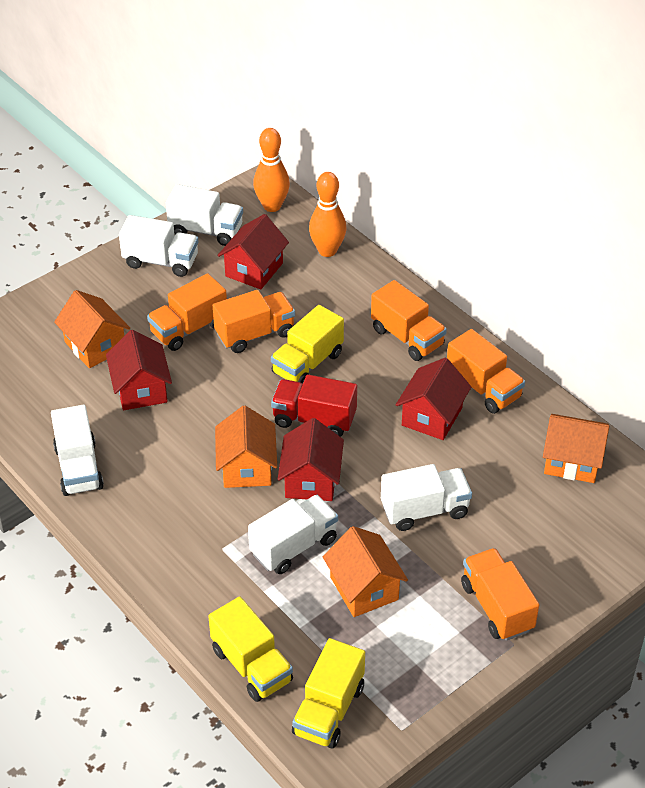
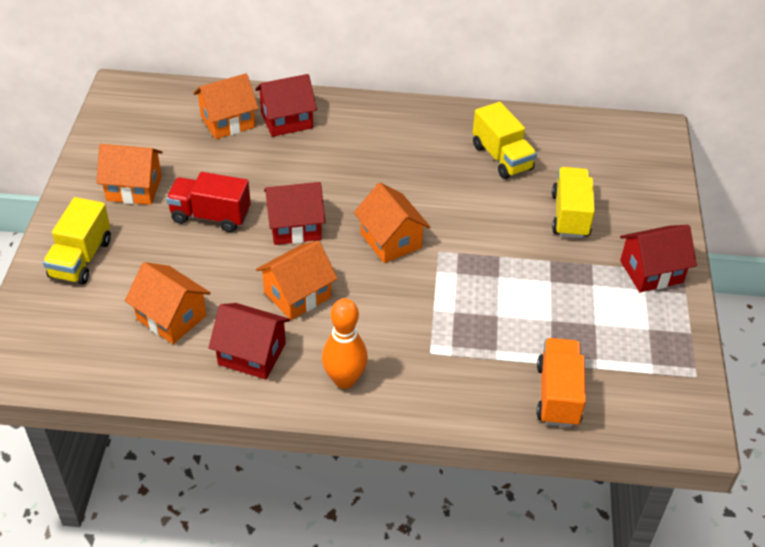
orange bowling pin: 2 -> 1
orange house: 4 -> 5
orange truck: 5 -> 1
white truck: 5 -> 0

